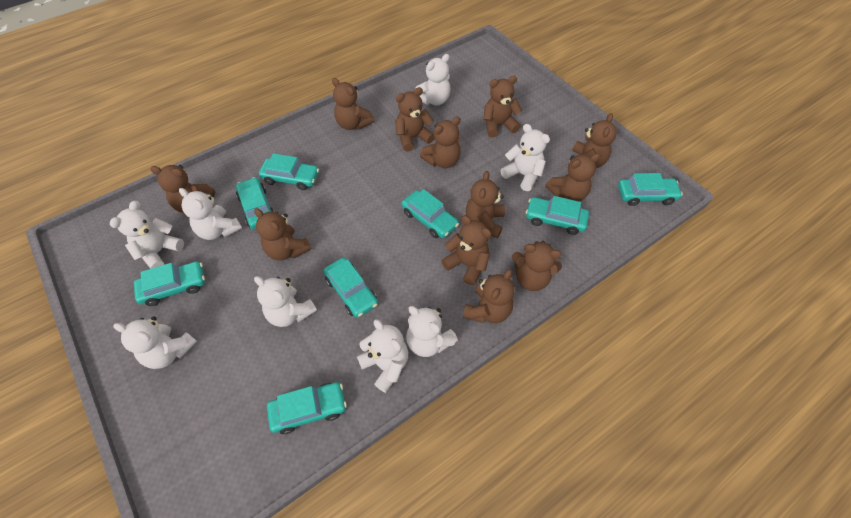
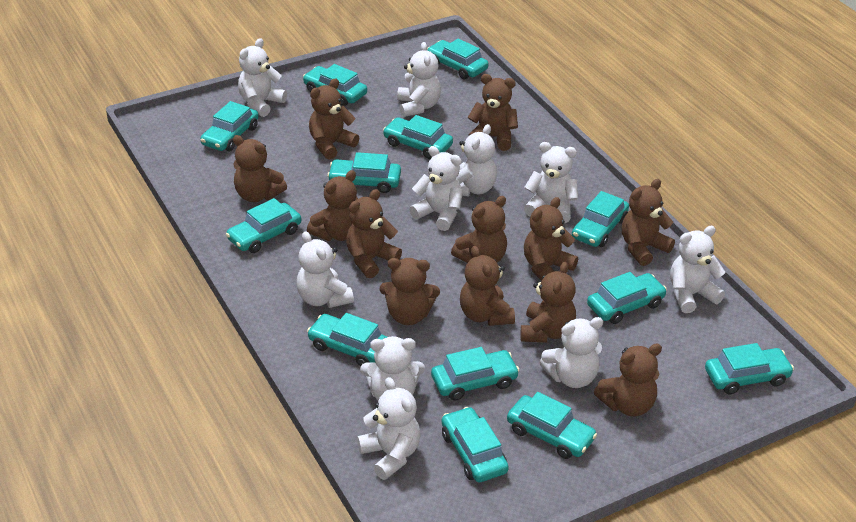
turquoise car: 8 -> 13
white teddy bear: 8 -> 10

